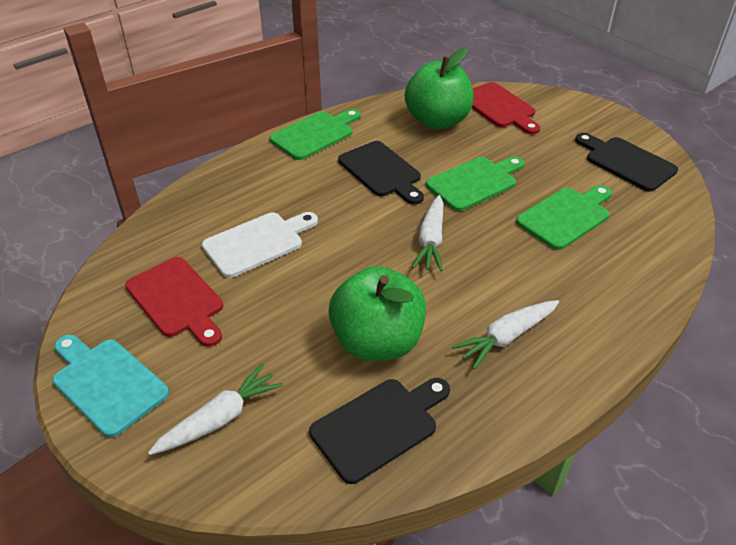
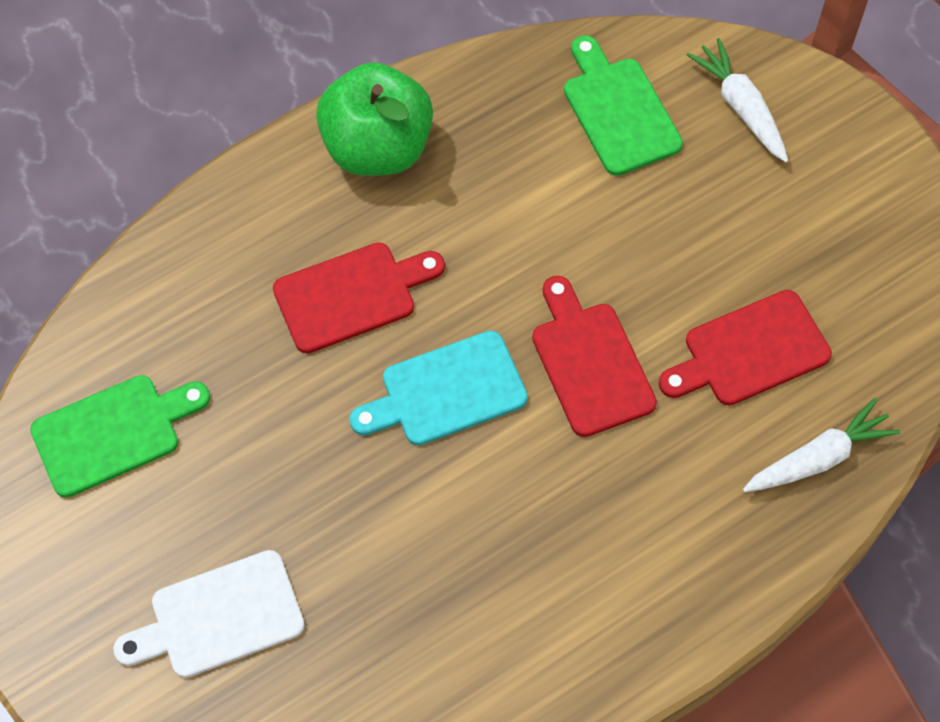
black cutting board: 3 -> 0
green apple: 2 -> 1
green cutting board: 3 -> 2
red cutting board: 2 -> 3
white carrot: 3 -> 2

